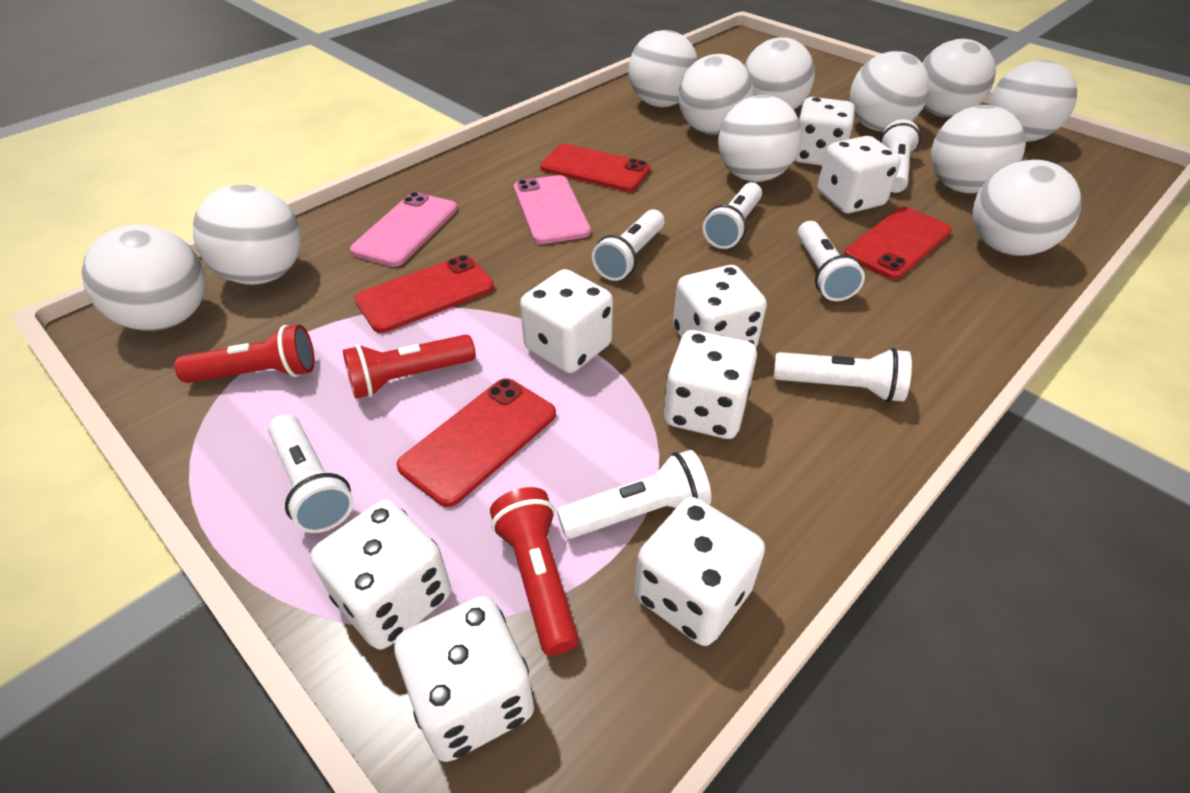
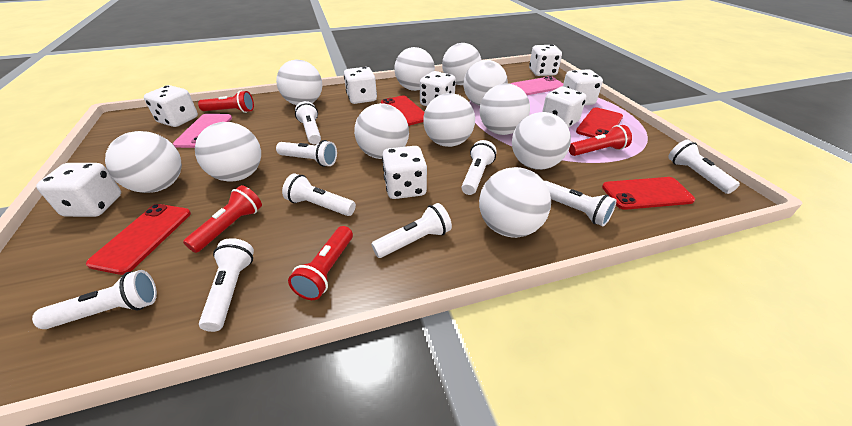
red flashlight: 3 -> 4
white flashlight: 7 -> 9

